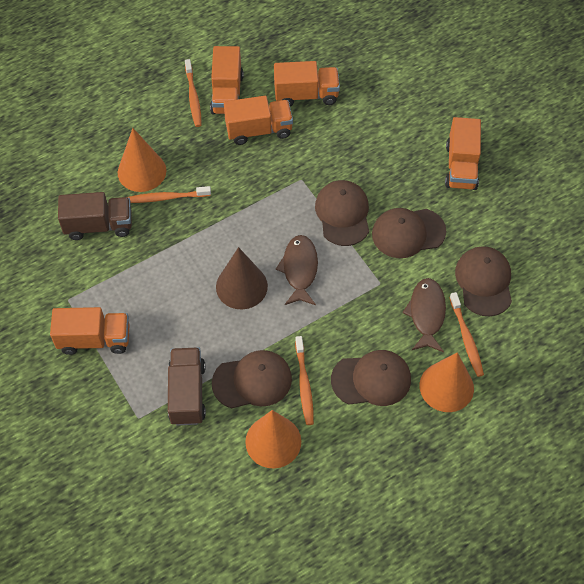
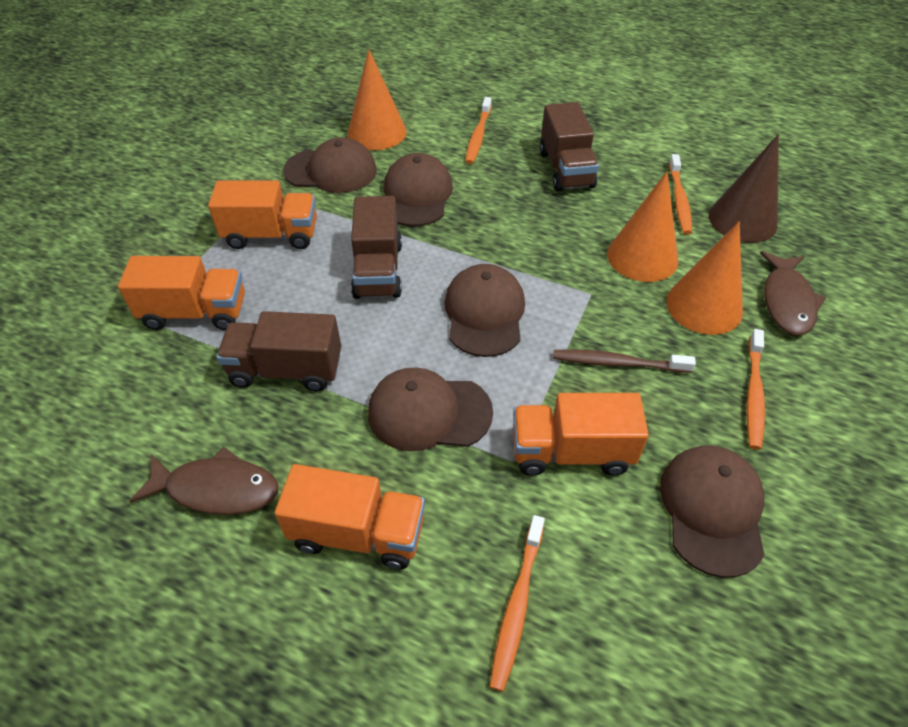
brown toothbrush: 0 -> 1
brown truck: 2 -> 3
orange truck: 5 -> 4

